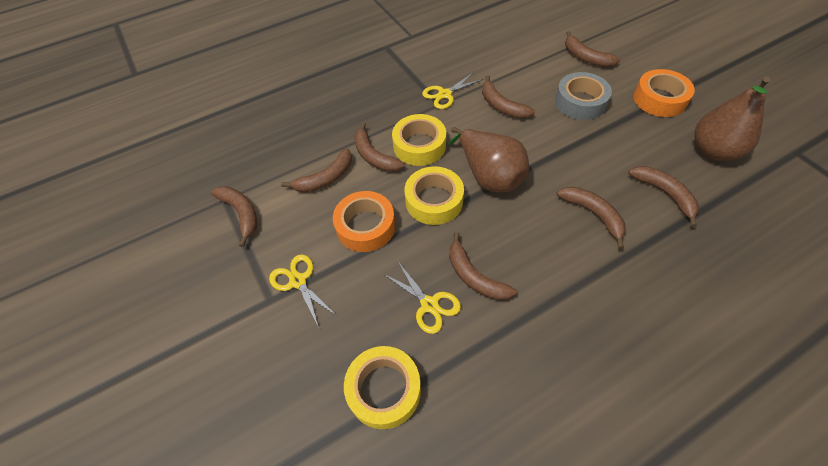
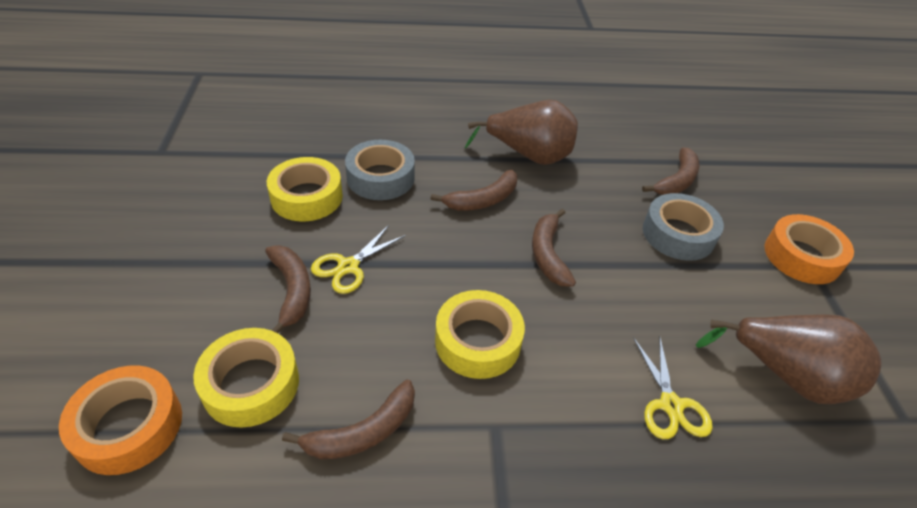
brown banana: 8 -> 5
grey tape: 1 -> 2
yellow scissors: 3 -> 2

